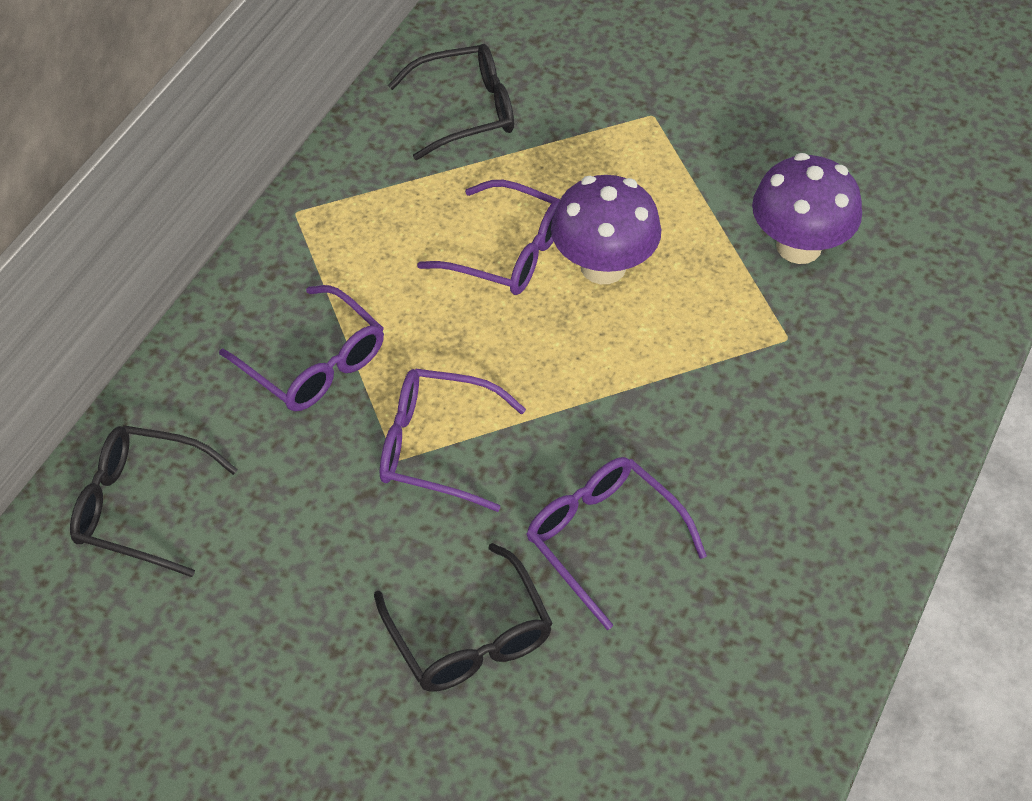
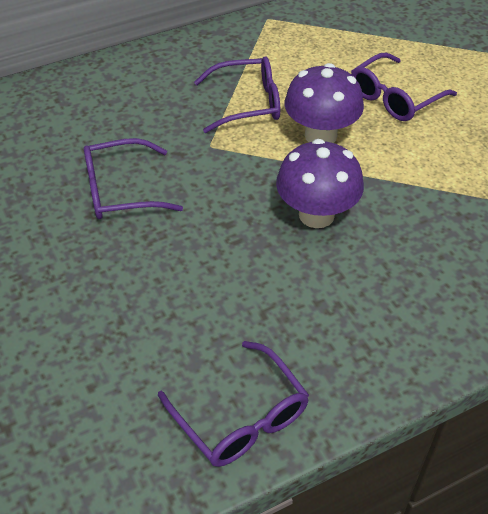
black glasses: 3 -> 0

